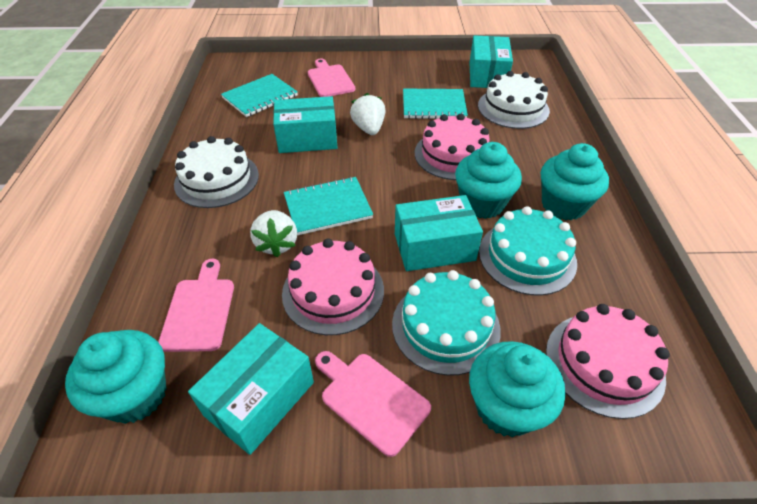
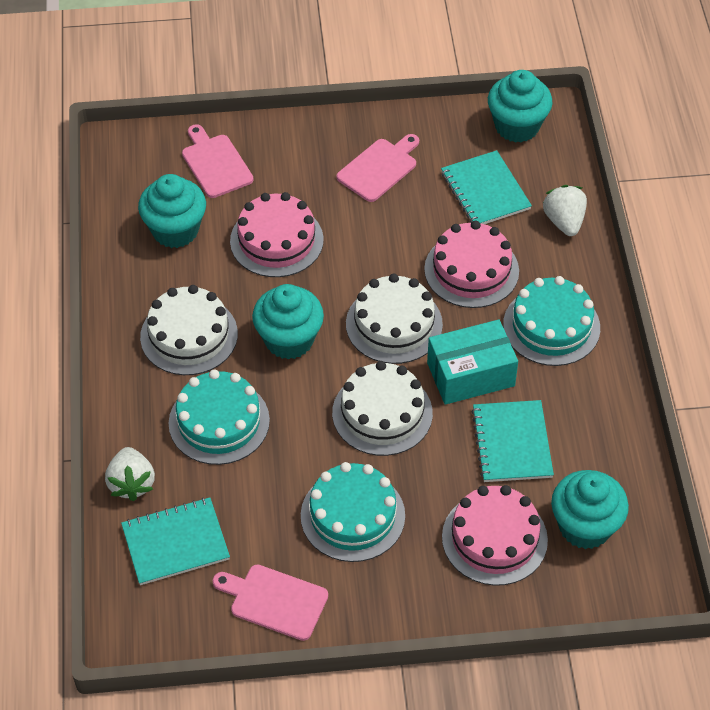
turquoise box: 4 -> 1
turquoise cake: 2 -> 3
white cake: 2 -> 3

